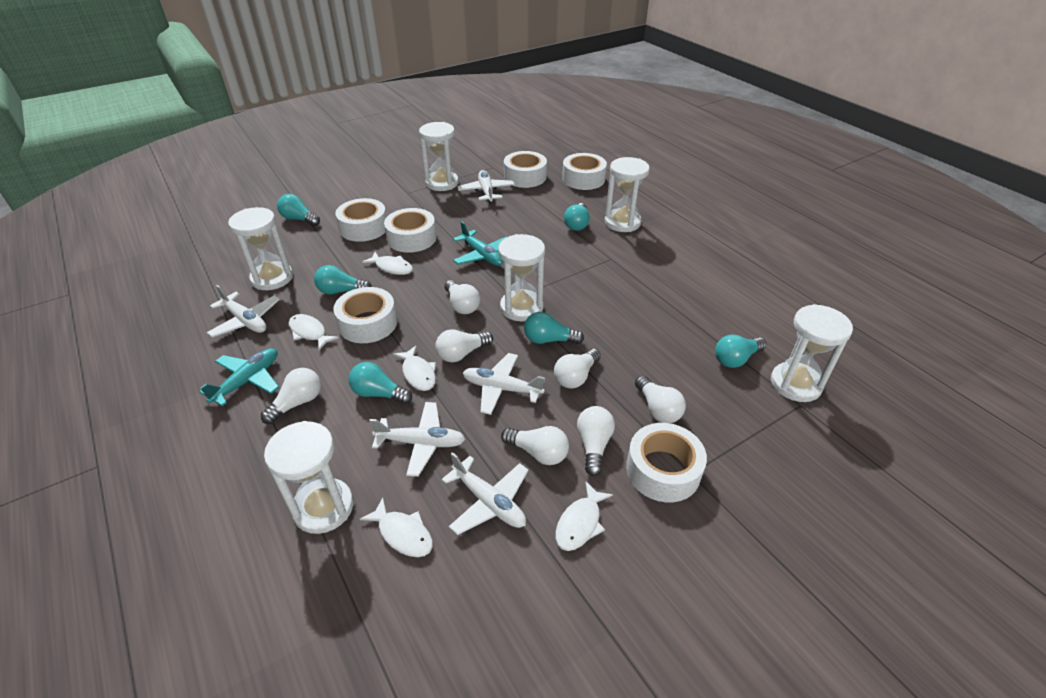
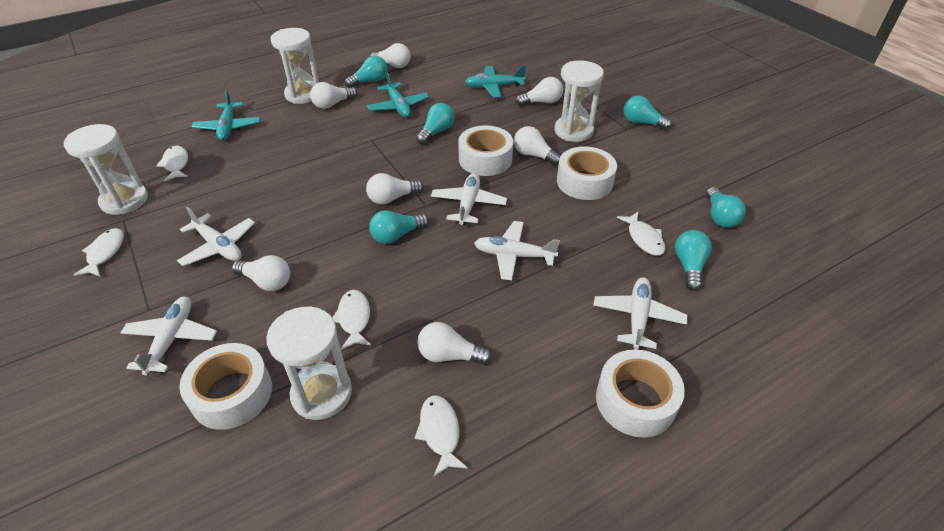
turquoise plane: 2 -> 3
white hourglass: 6 -> 4
white tape: 6 -> 4

